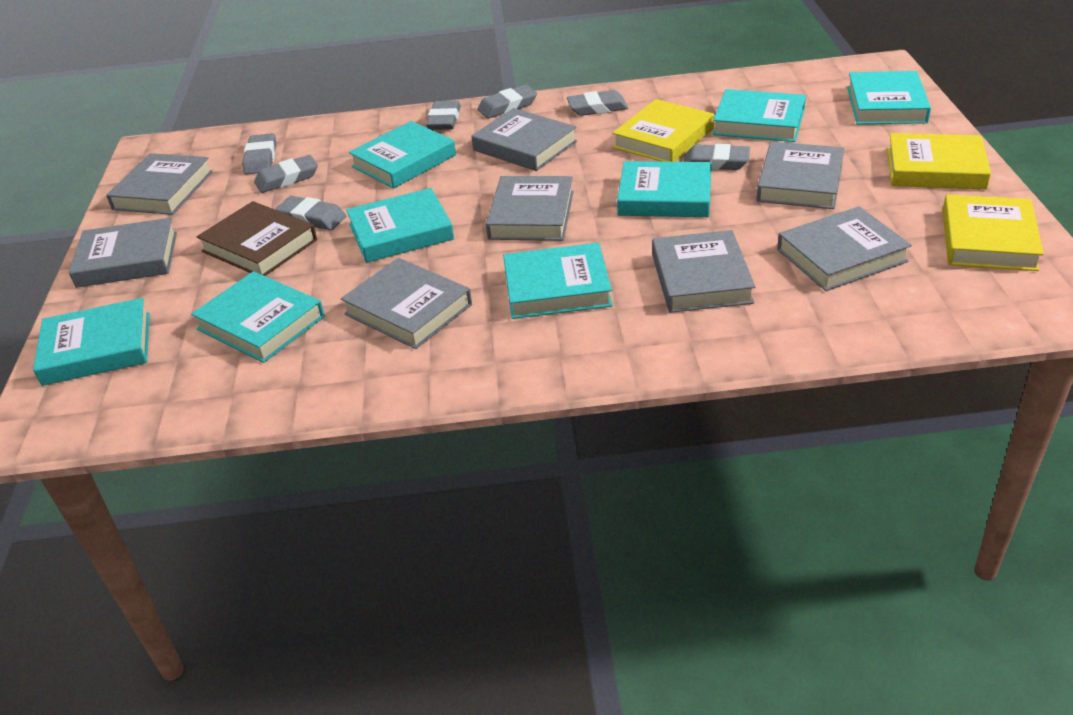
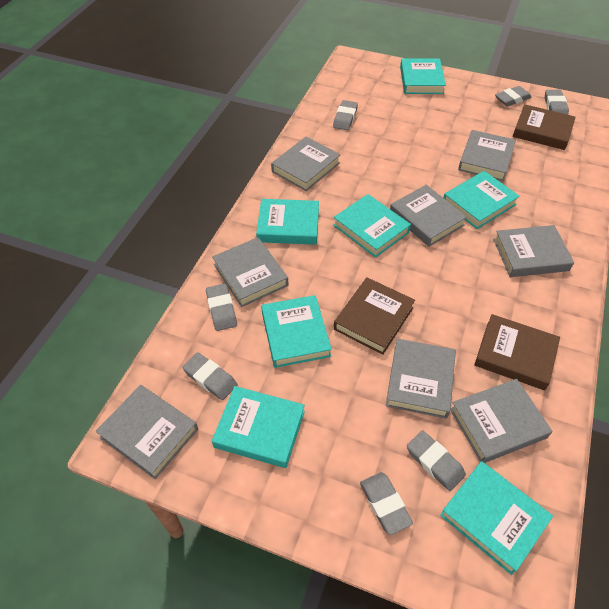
brown book: 1 -> 3
turquoise book: 8 -> 7
yellow book: 3 -> 0

